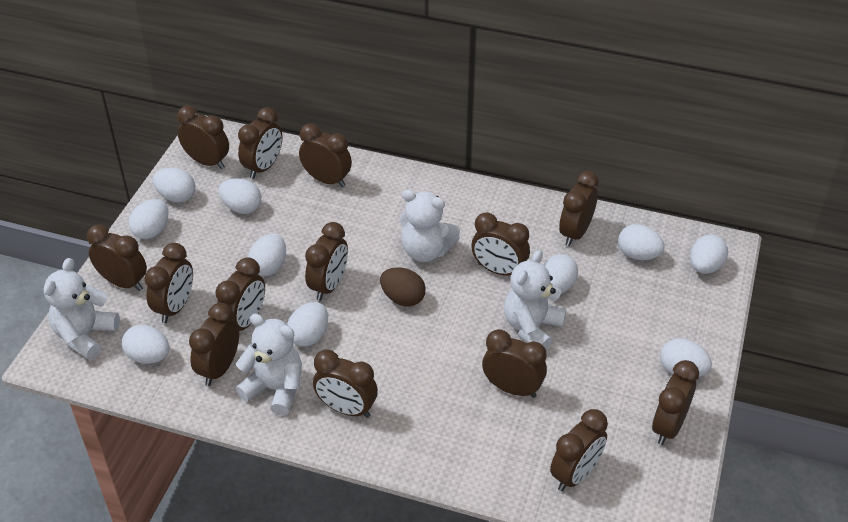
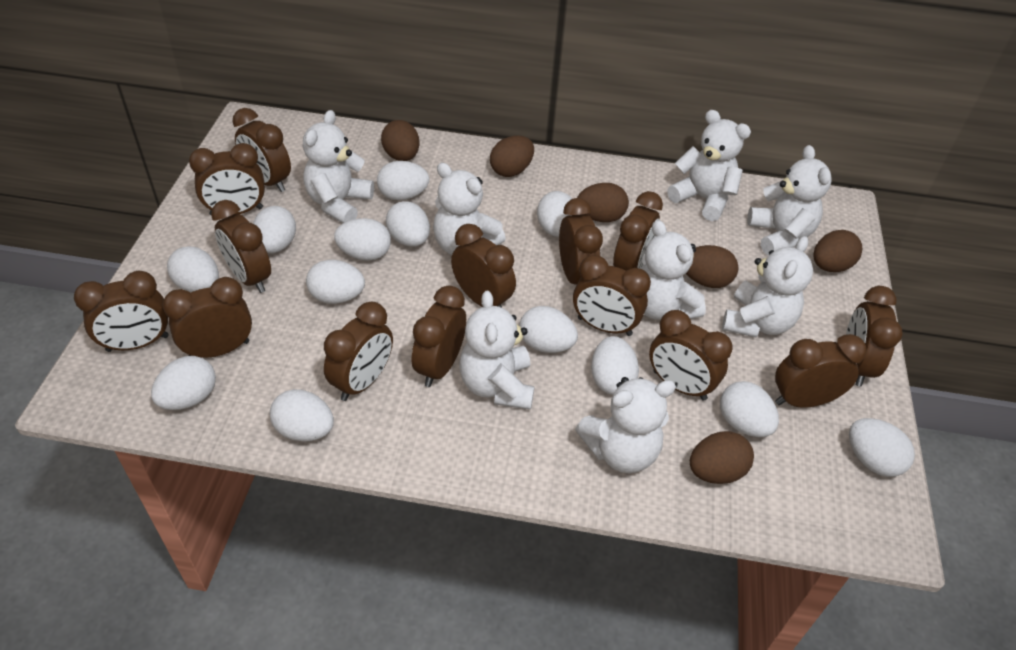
brown egg: 1 -> 6
white egg: 10 -> 13
white teddy bear: 4 -> 8

